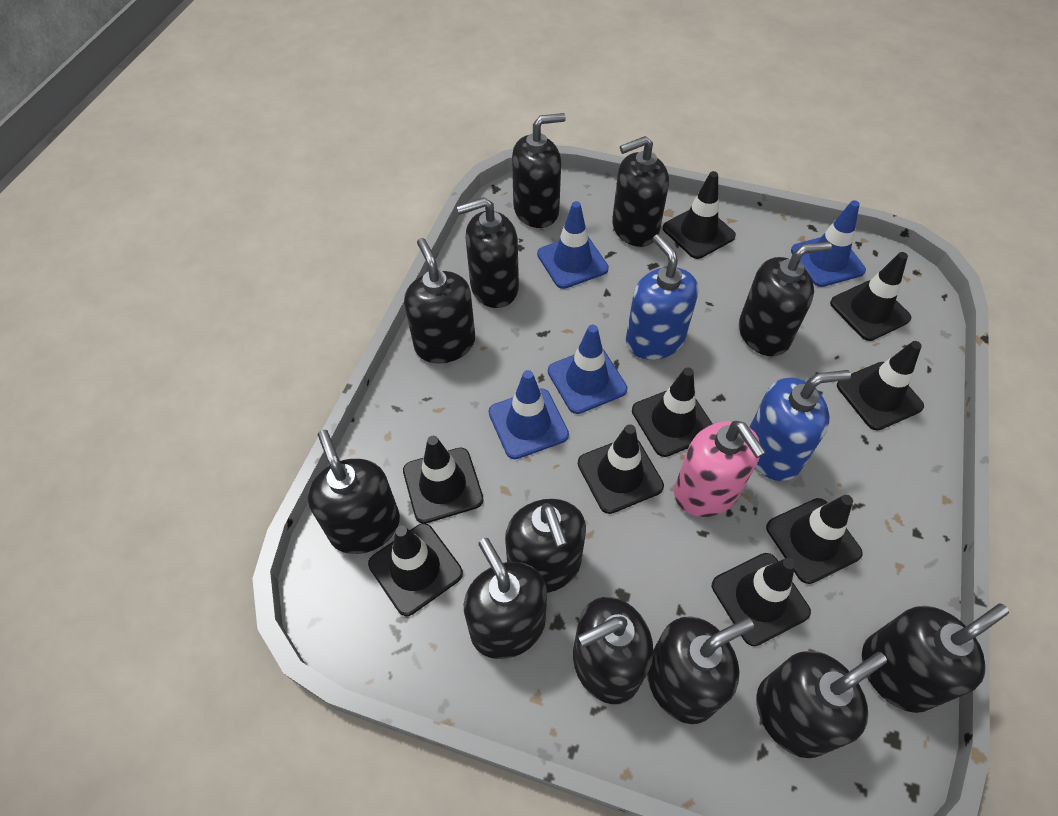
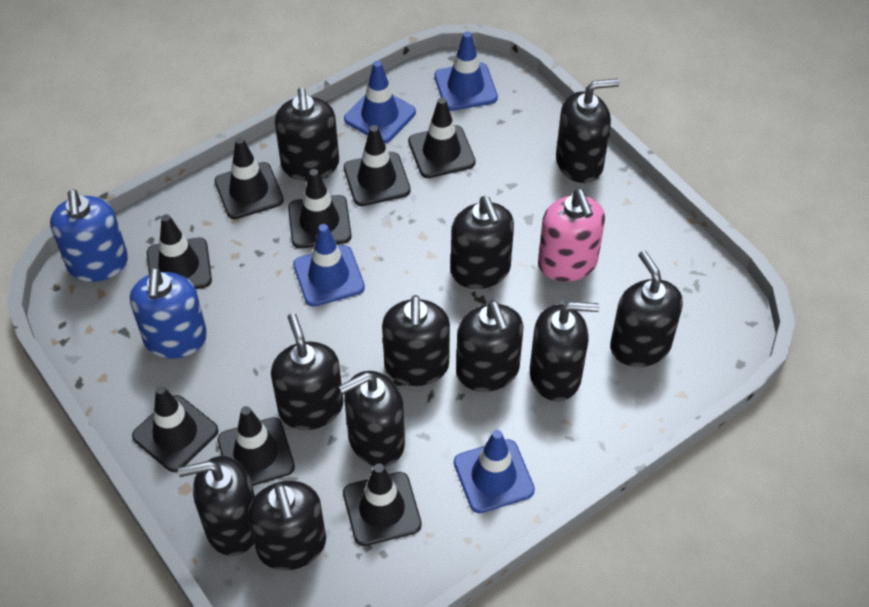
black soap dispenser: 12 -> 11
black traffic cone: 9 -> 8

